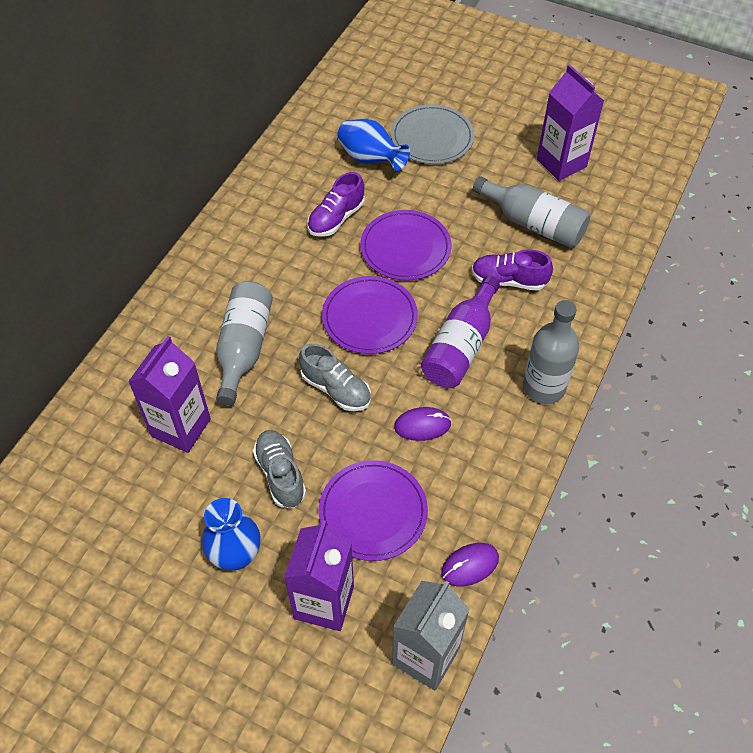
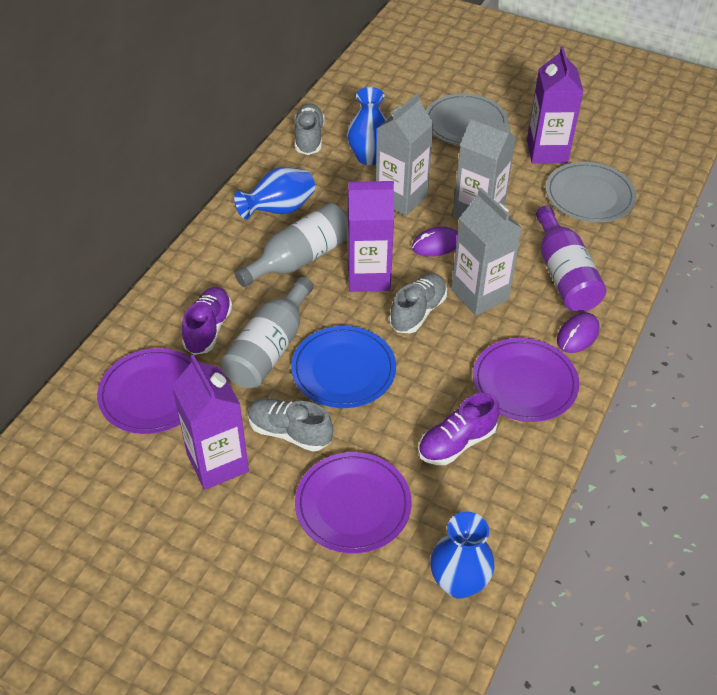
blue plate: 0 -> 1
blue vase: 2 -> 3
grey bottle: 3 -> 2
grey carton: 1 -> 3
grey plate: 1 -> 2
grey shoe: 2 -> 3

